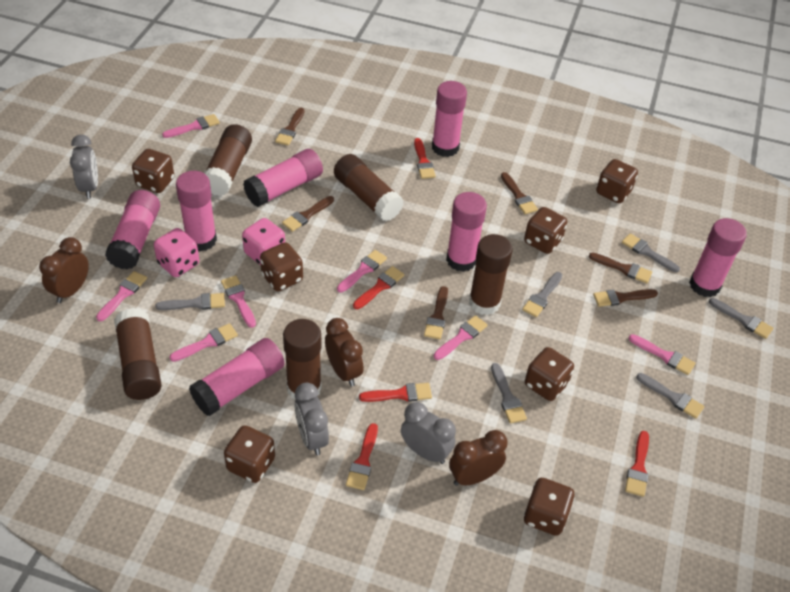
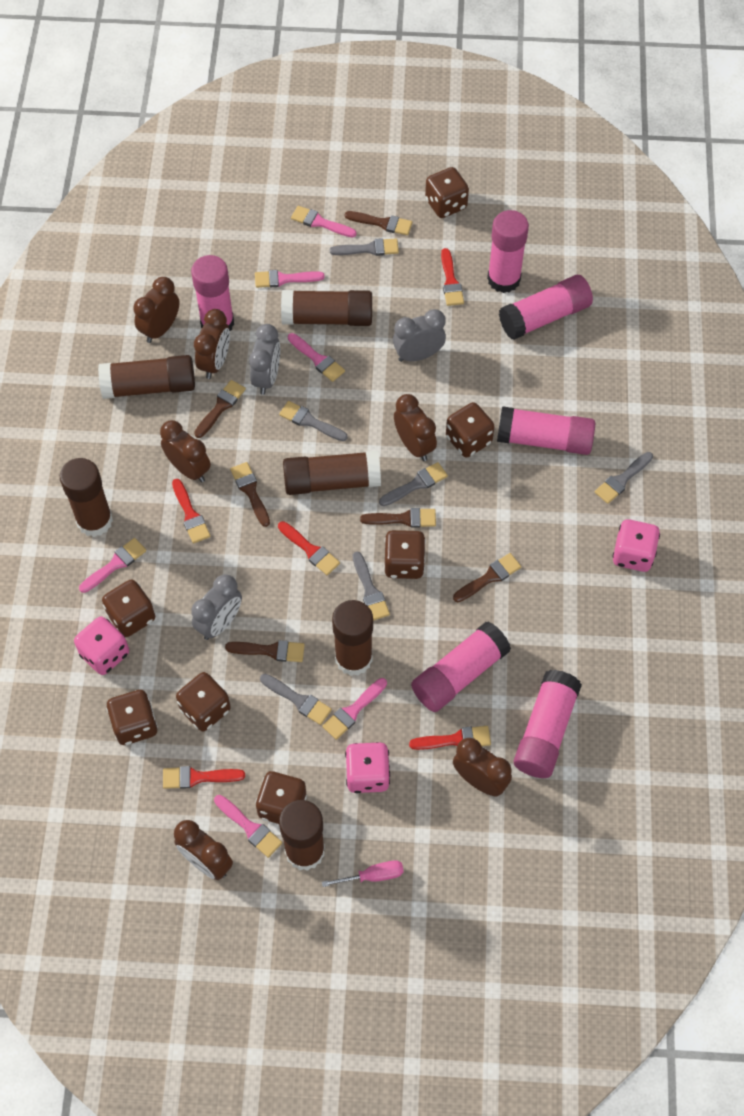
brown clock: 3 -> 6
brown glue stick: 5 -> 6
pink brush: 7 -> 6
pink dice: 2 -> 3
pink glue stick: 7 -> 6
pink screwdriver: 0 -> 1

